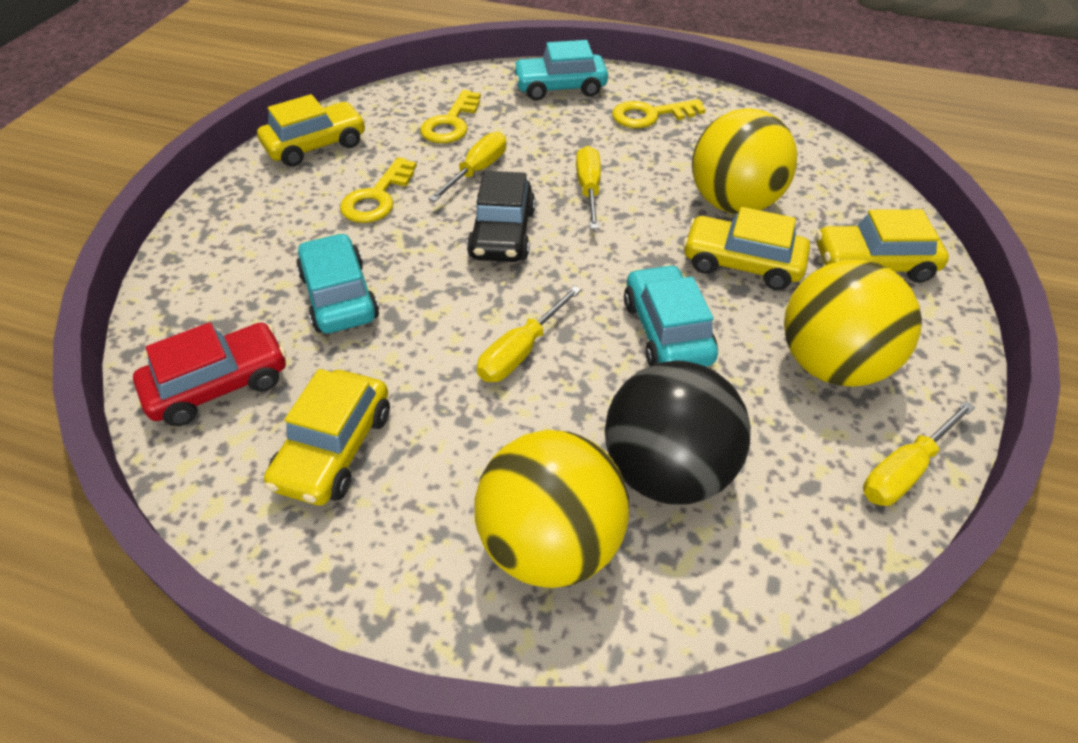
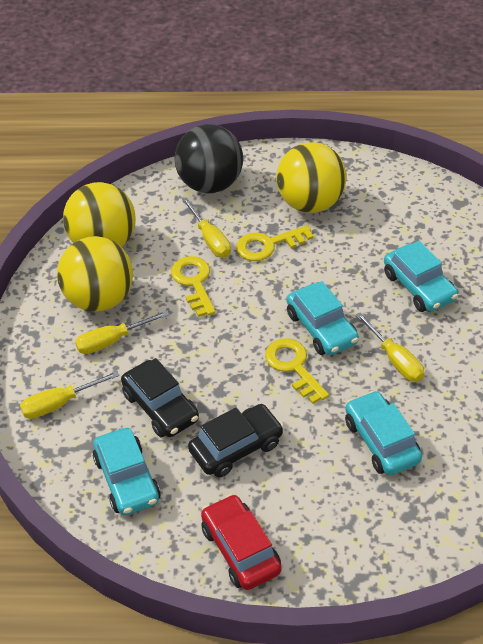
black car: 1 -> 2
turquoise car: 3 -> 4
yellow car: 4 -> 0

